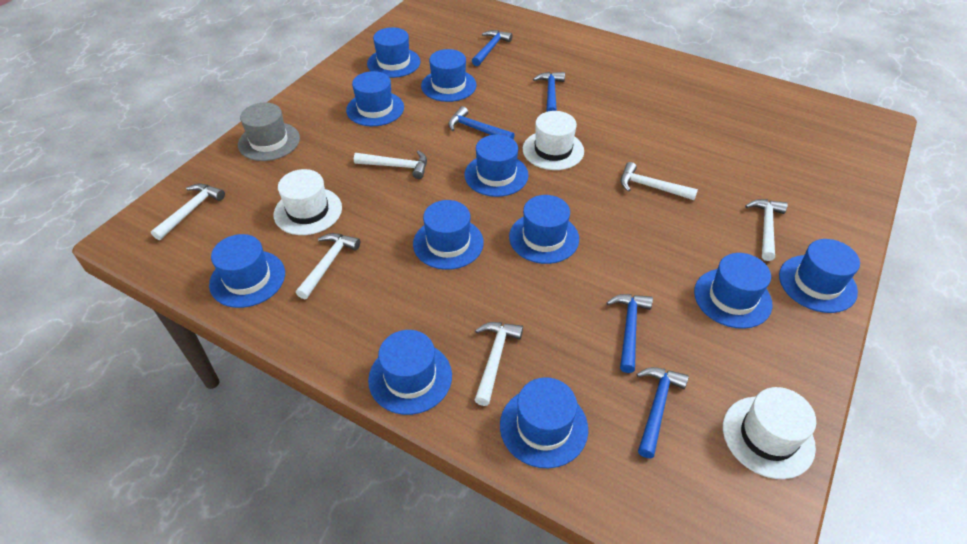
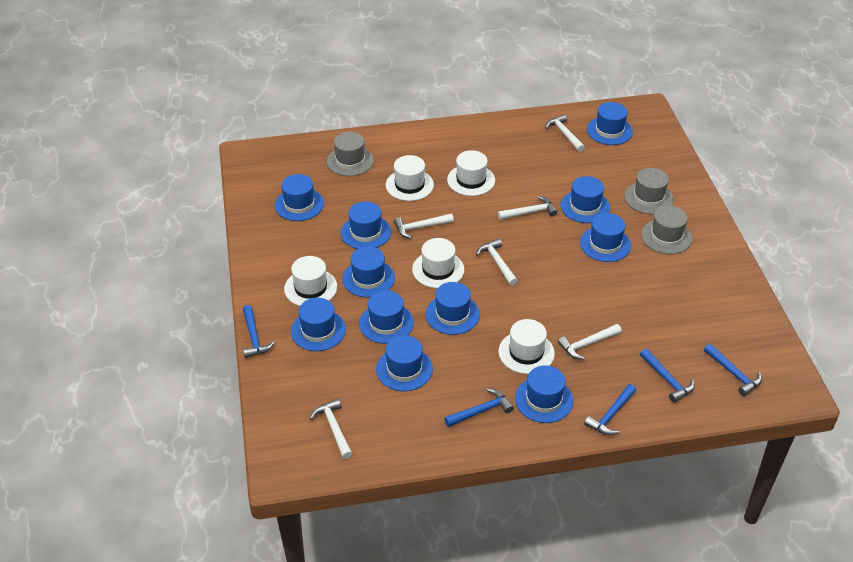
grey hat: 1 -> 3
white hat: 3 -> 5

